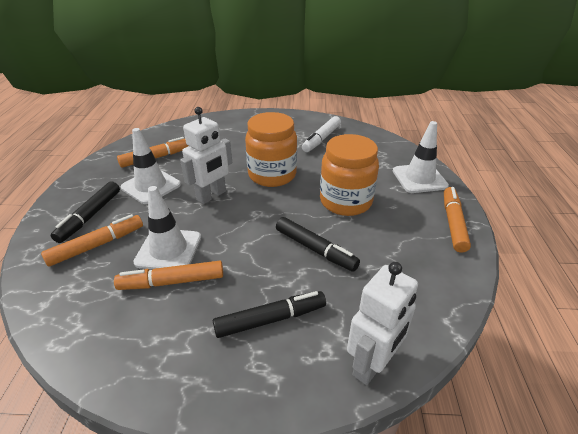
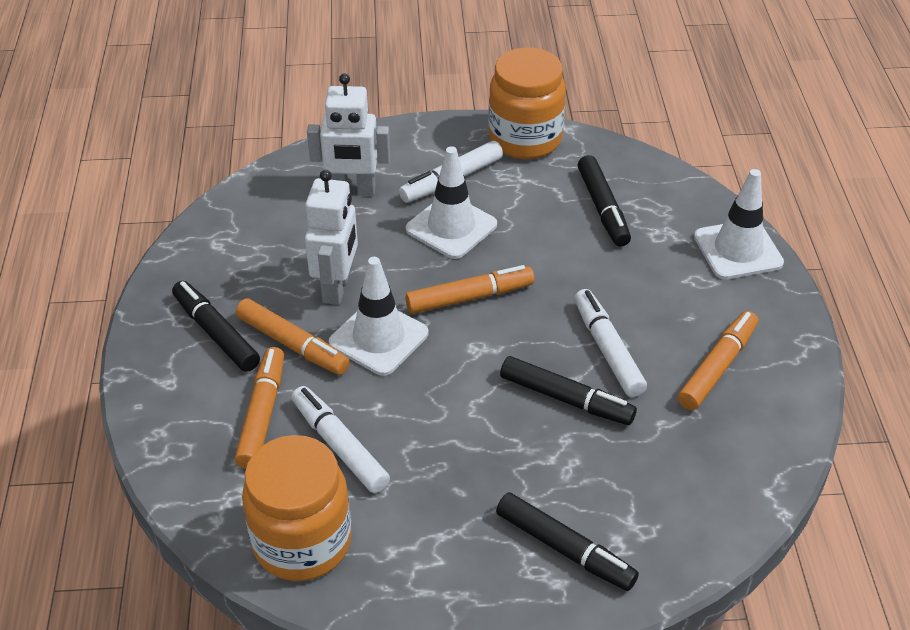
black marker: 3 -> 4
white marker: 1 -> 3

